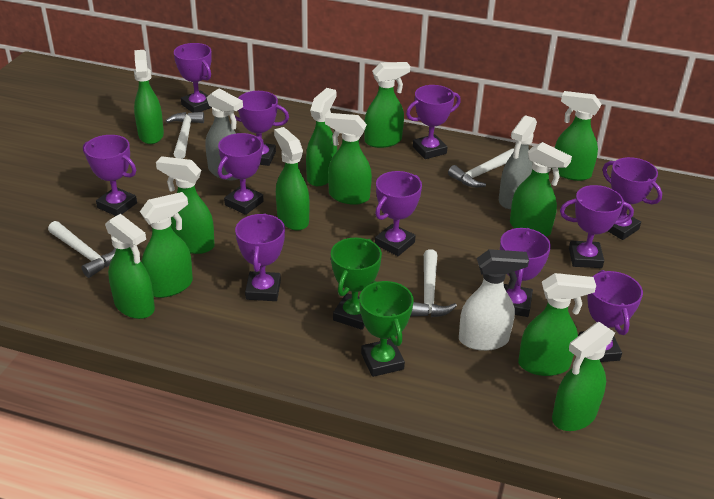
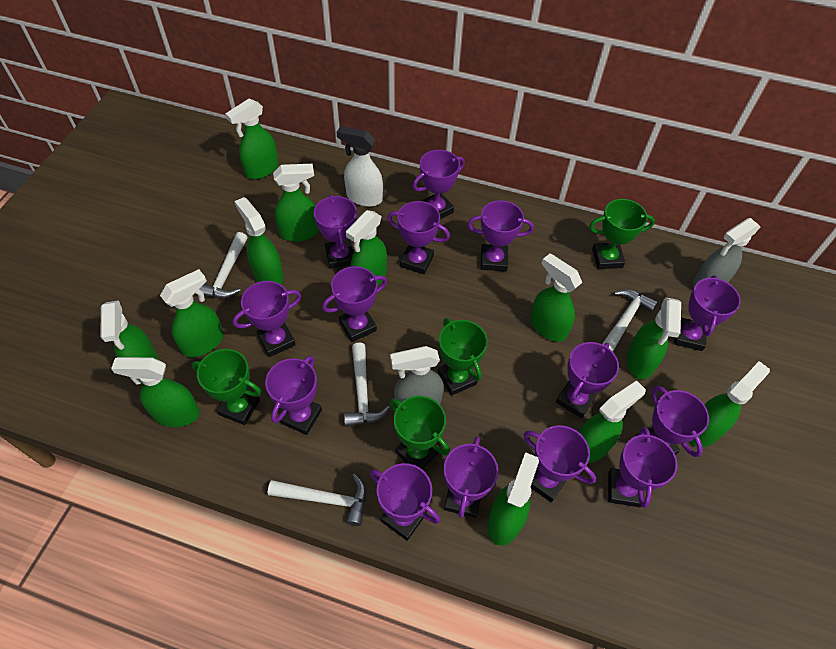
green trophy: 2 -> 4
purple trophy: 11 -> 14

